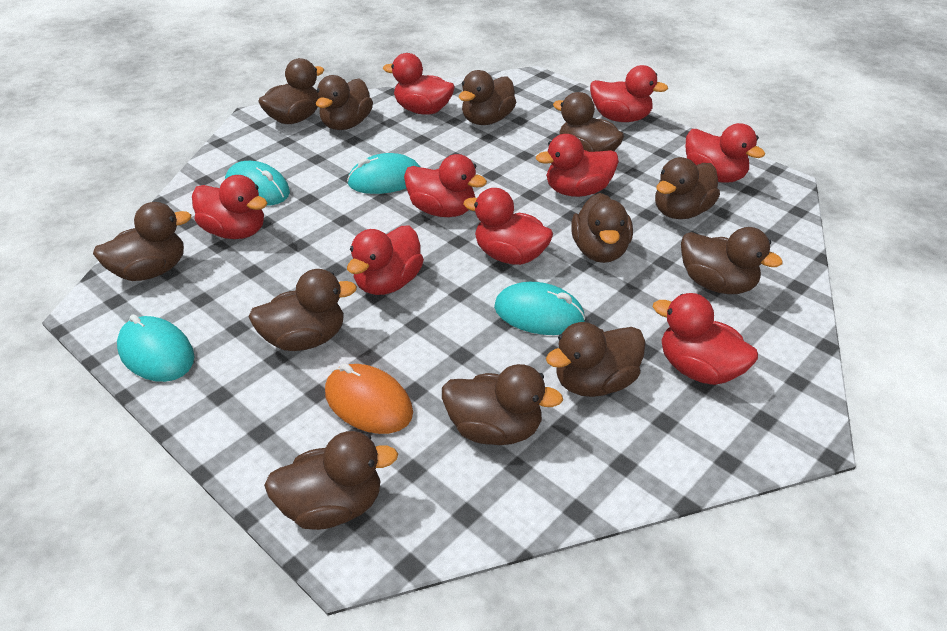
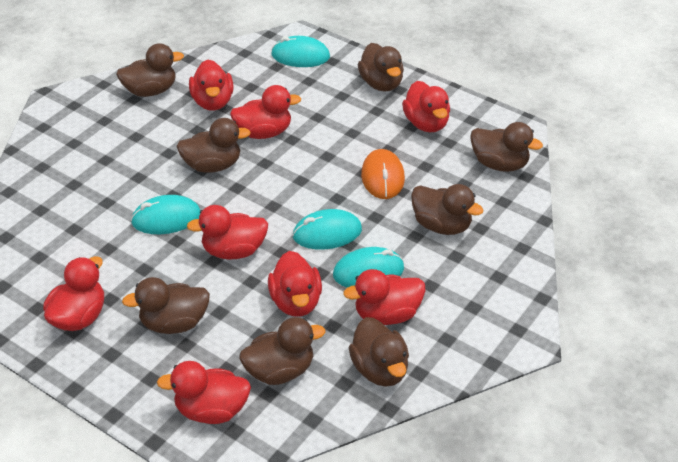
brown duck: 12 -> 8
red duck: 9 -> 8

